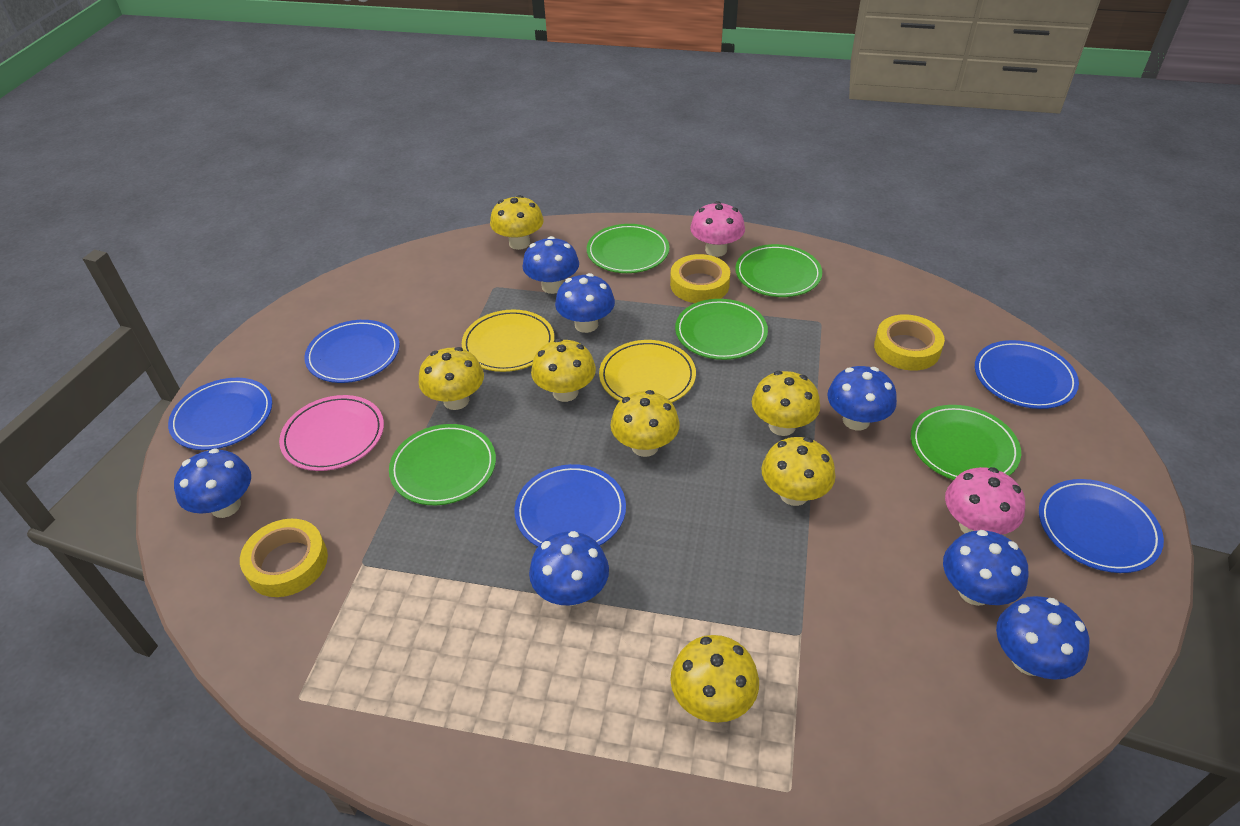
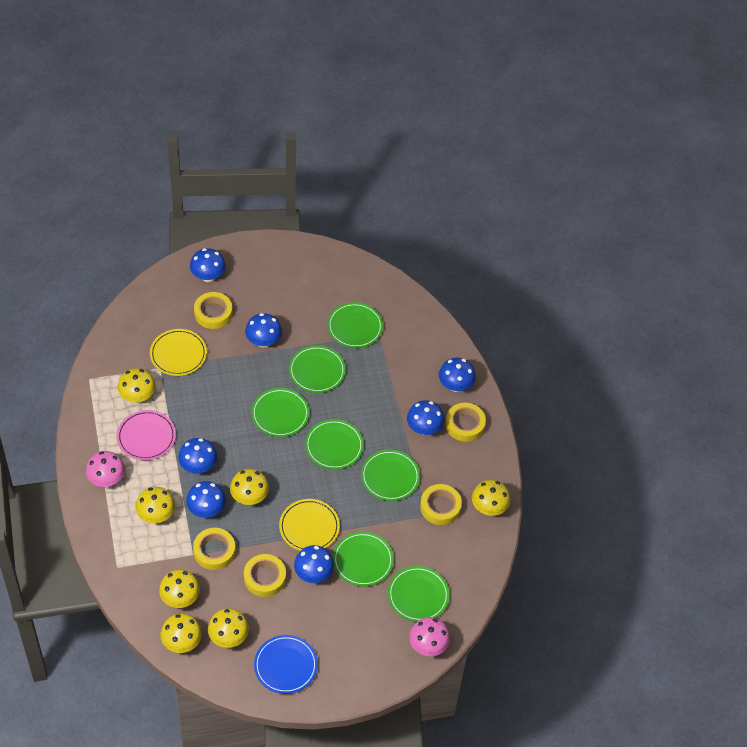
blue plate: 5 -> 1
green plate: 5 -> 7
yellow tape: 3 -> 5

